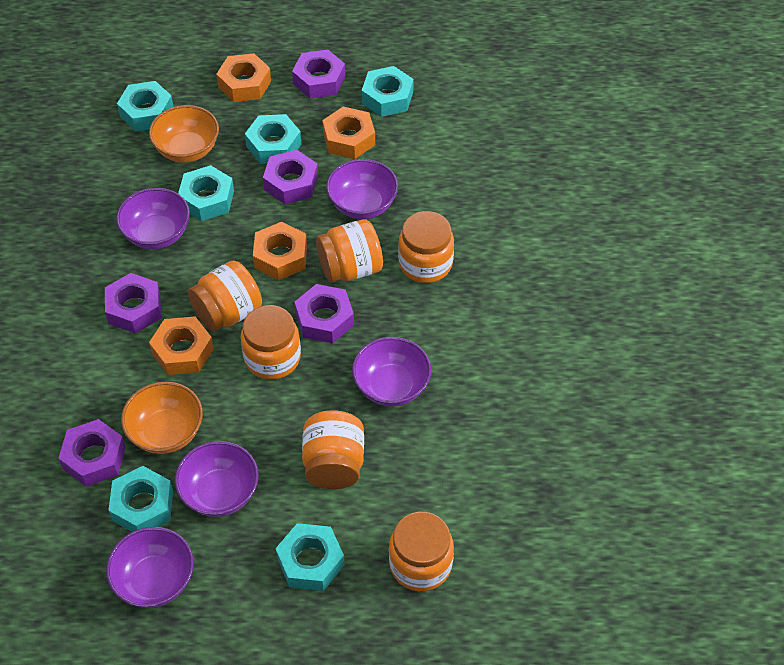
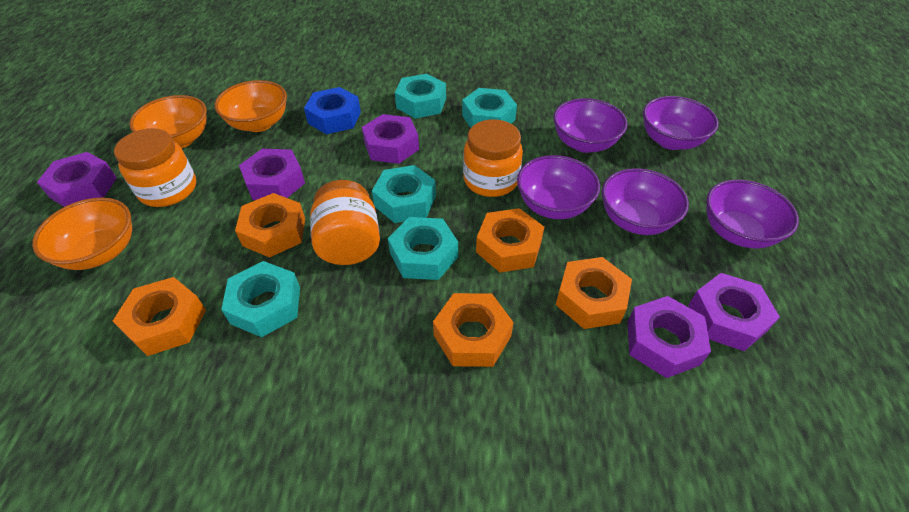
blue nut: 0 -> 1
orange bowl: 2 -> 3
orange jar: 6 -> 3
orange nut: 4 -> 5
turquoise nut: 6 -> 5

